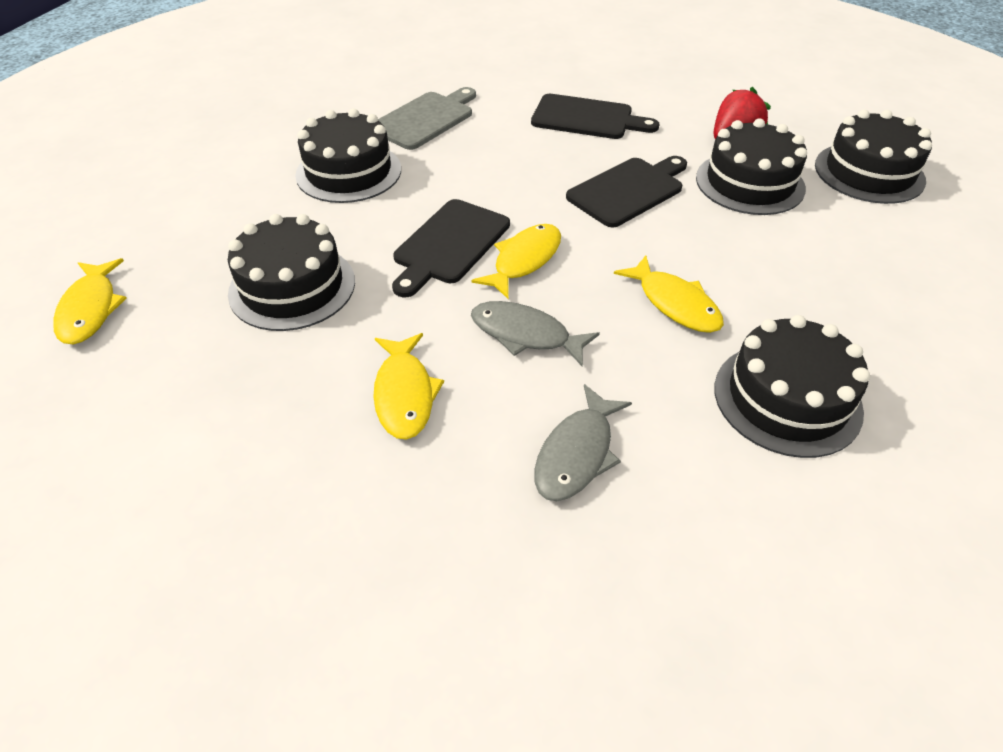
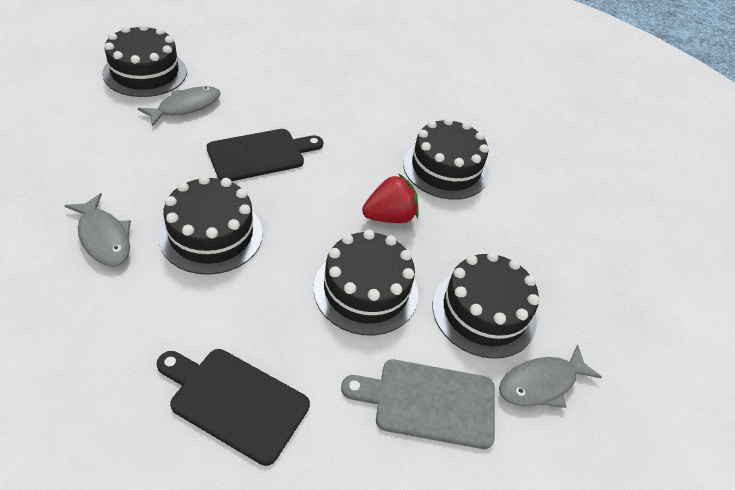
black cutting board: 3 -> 2
grey fish: 2 -> 3
yellow fish: 4 -> 0

